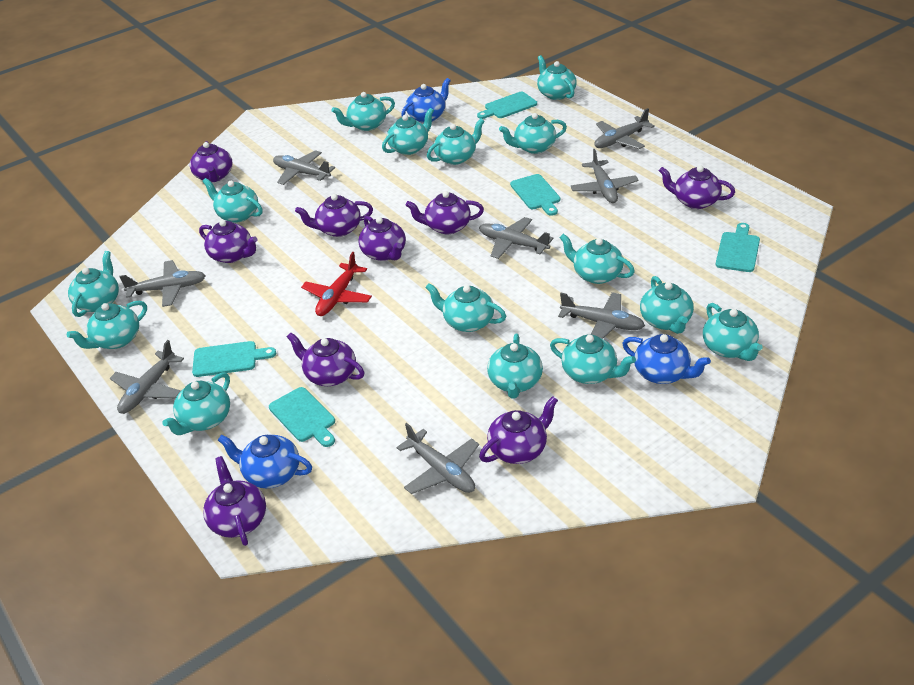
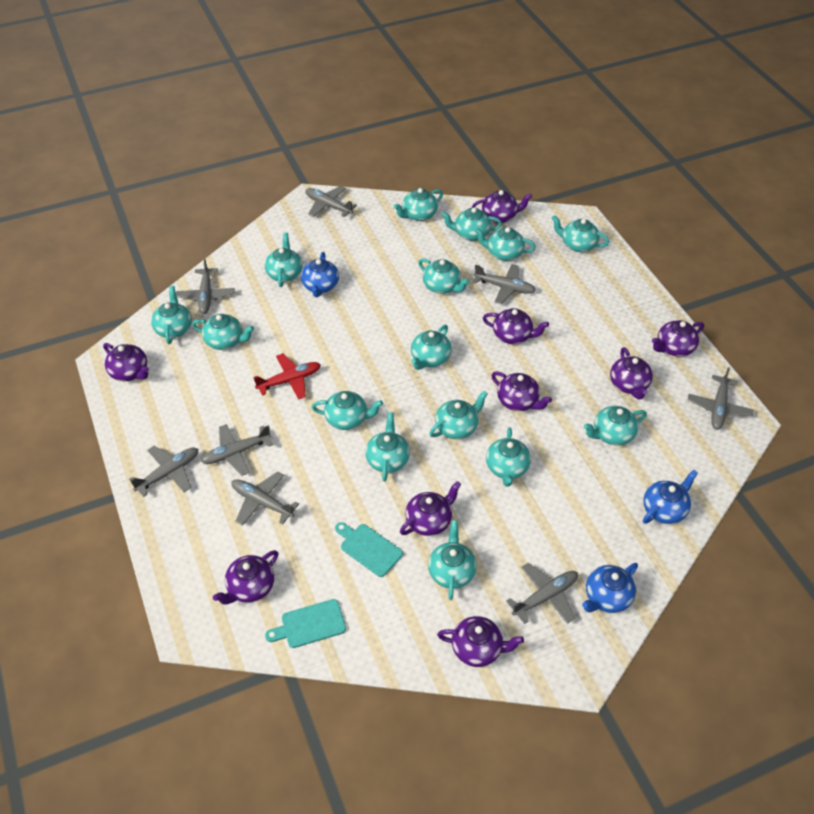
turquoise cutting board: 5 -> 2

